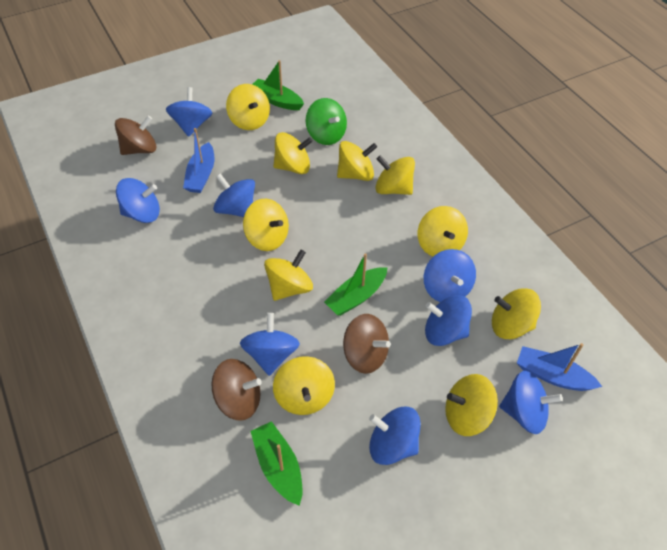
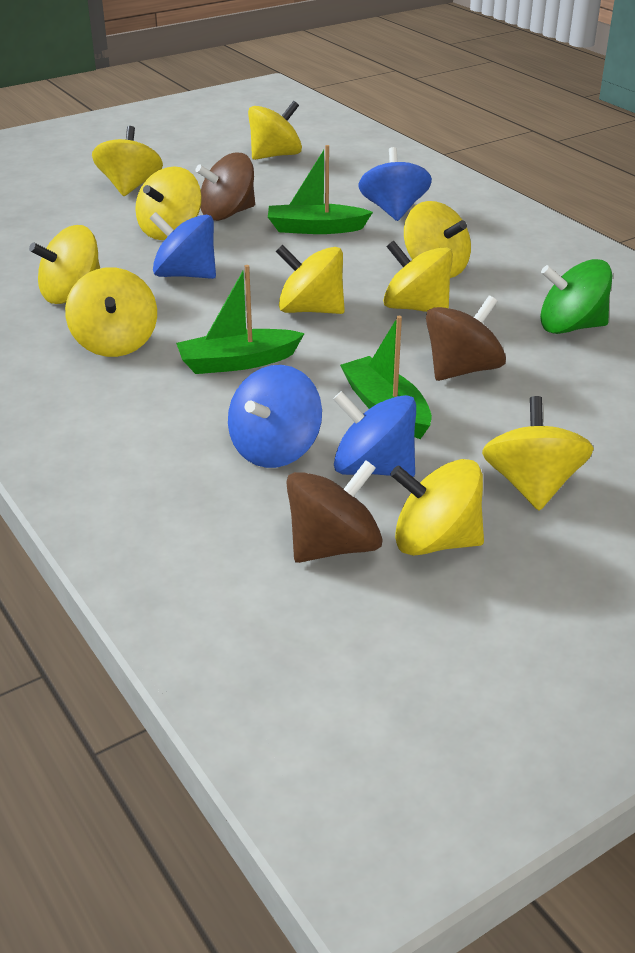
blue boat: 2 -> 0
blue spinning top: 8 -> 4

